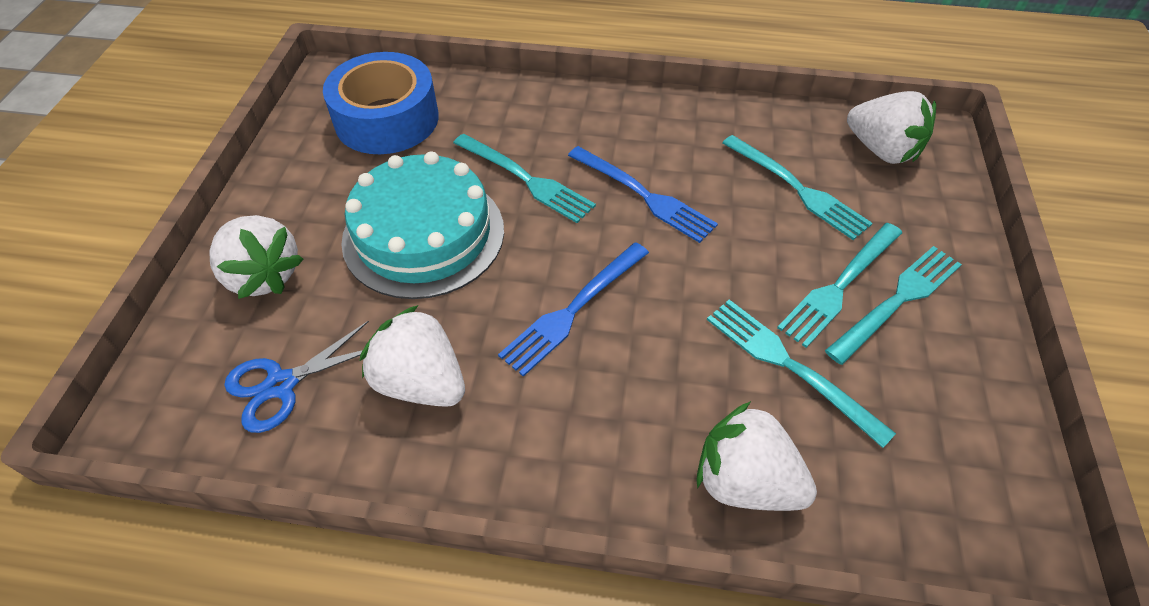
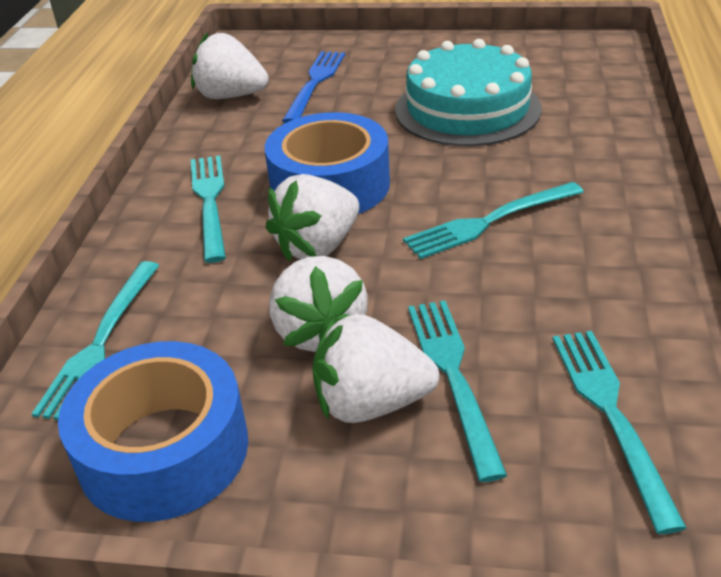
blue fork: 2 -> 1
blue scissors: 1 -> 0
blue tape: 1 -> 2

